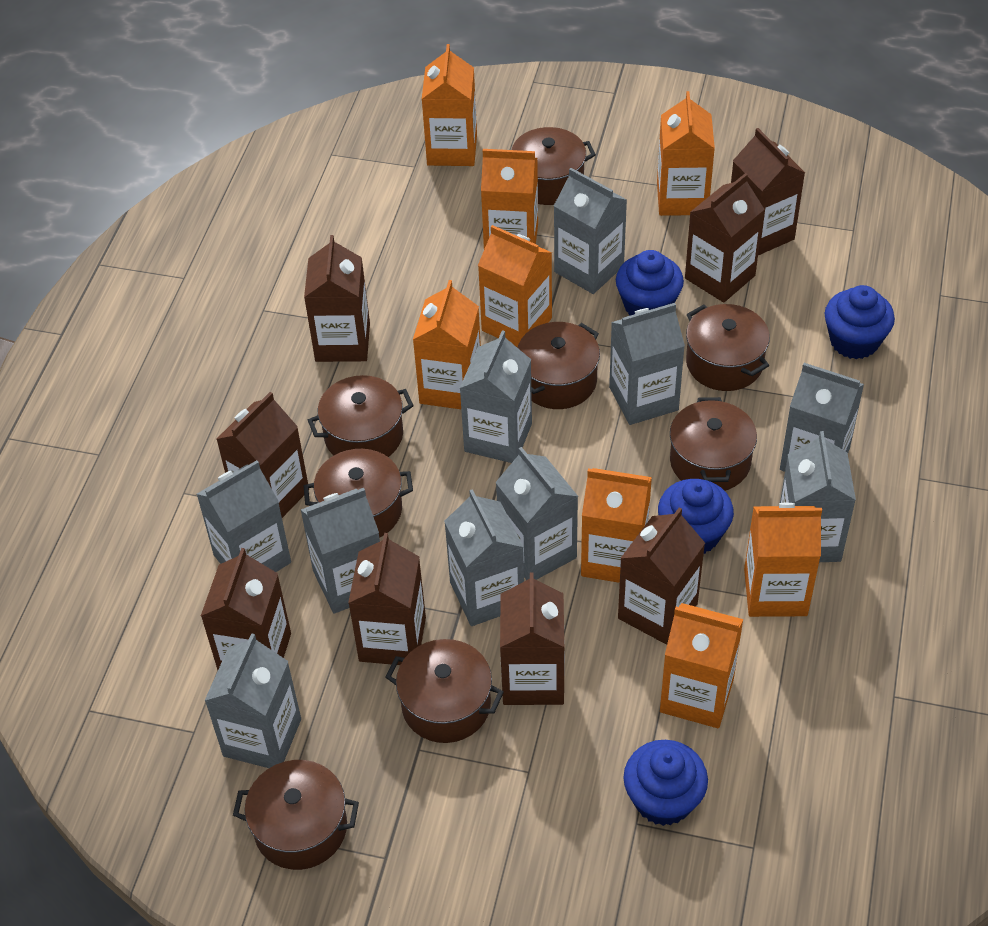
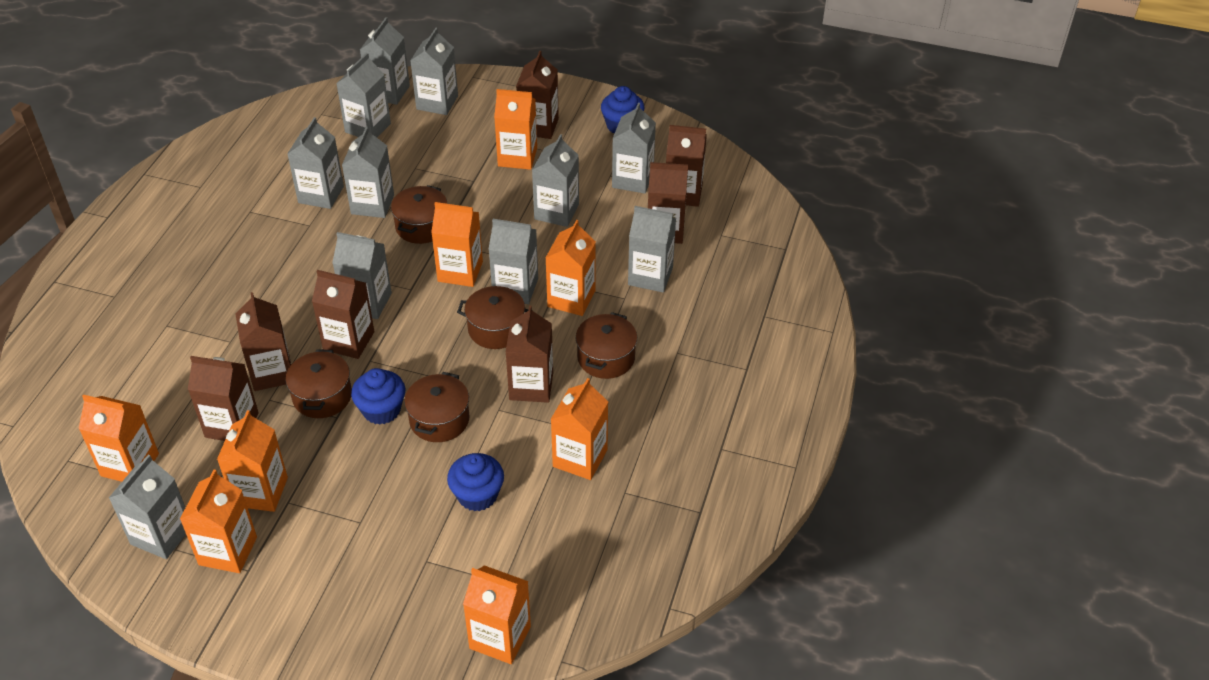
blue cupcake: 4 -> 3
brown carton: 8 -> 7
brown pot: 8 -> 5
grey carton: 10 -> 11

